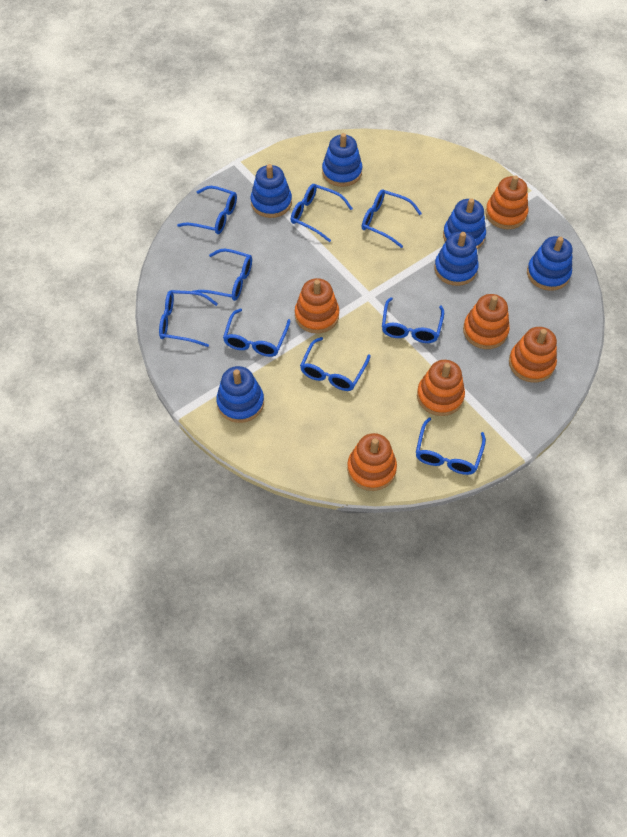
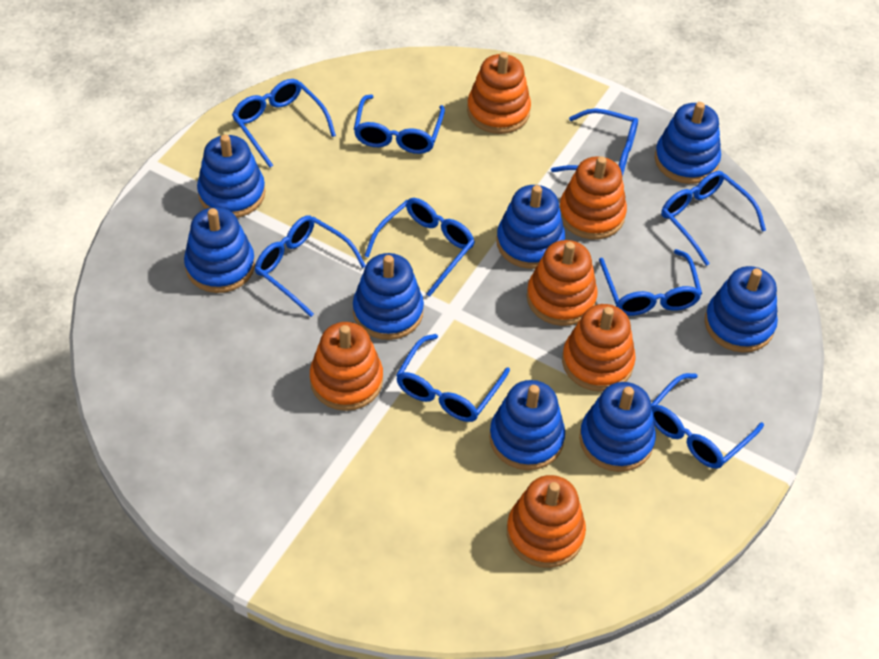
blue stacking toy: 6 -> 8

